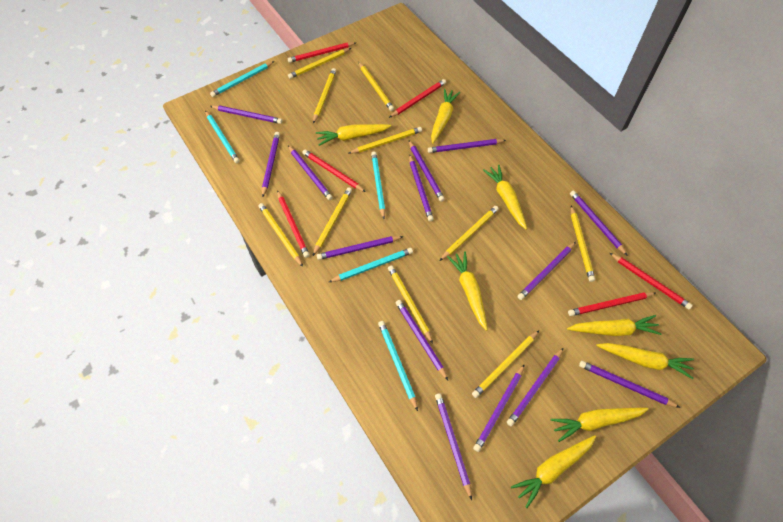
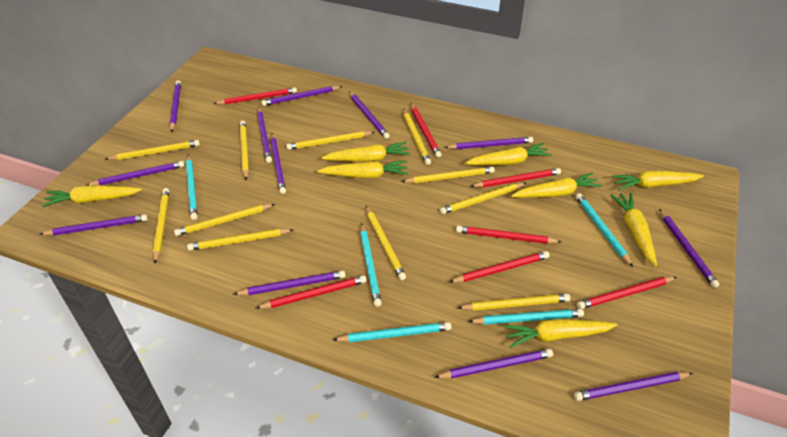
purple pencil: 14 -> 12
red pencil: 6 -> 7
yellow pencil: 10 -> 11

